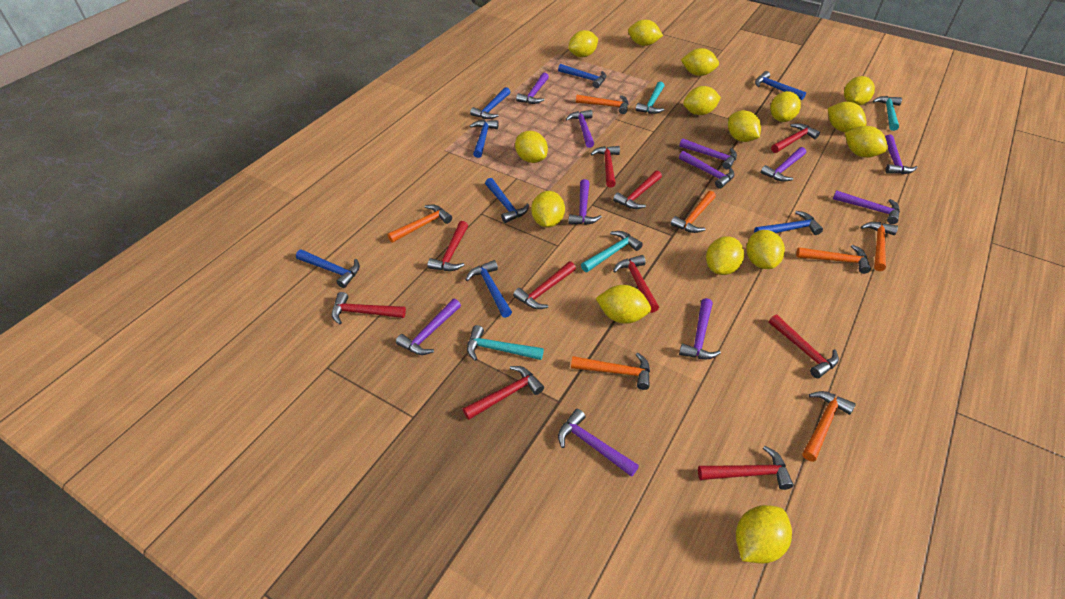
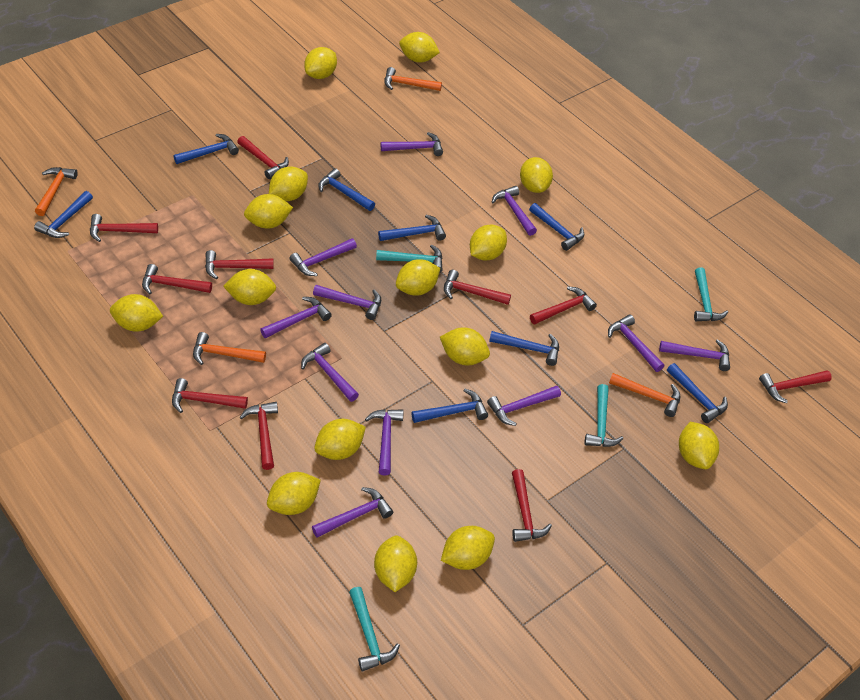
orange hammer: 7 -> 4

